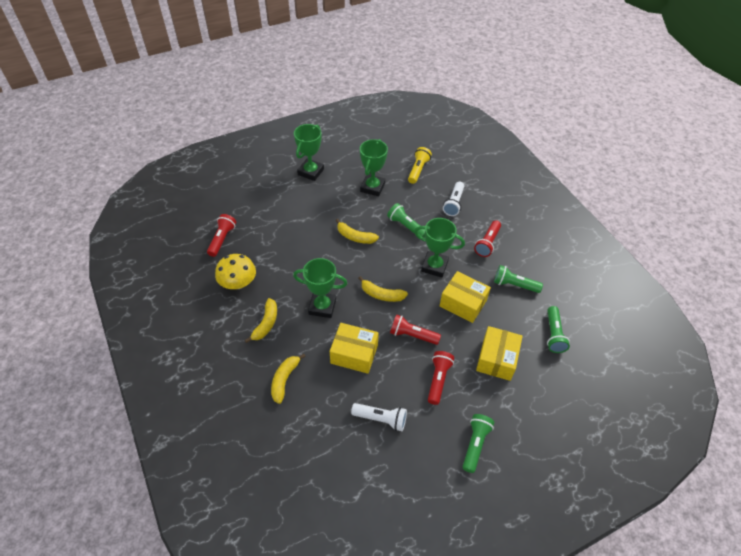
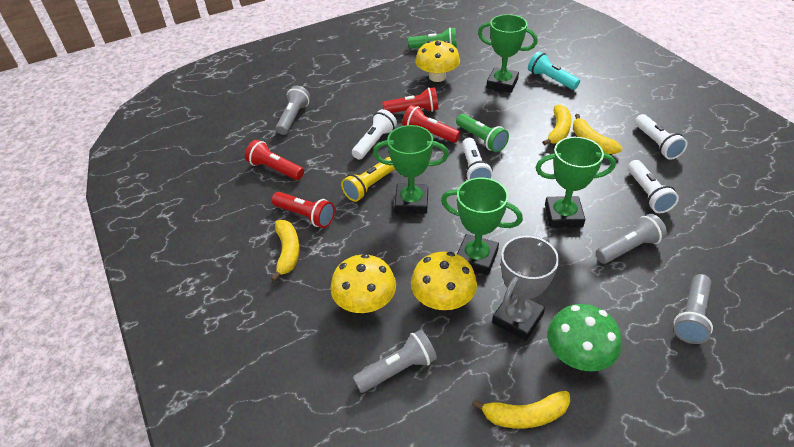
green flashlight: 4 -> 2
green mushroom: 0 -> 1
grey flashlight: 0 -> 4
grey trophy: 0 -> 1
turquoise flashlight: 0 -> 1
white flashlight: 2 -> 4
yellow box: 3 -> 0
yellow mushroom: 1 -> 3

